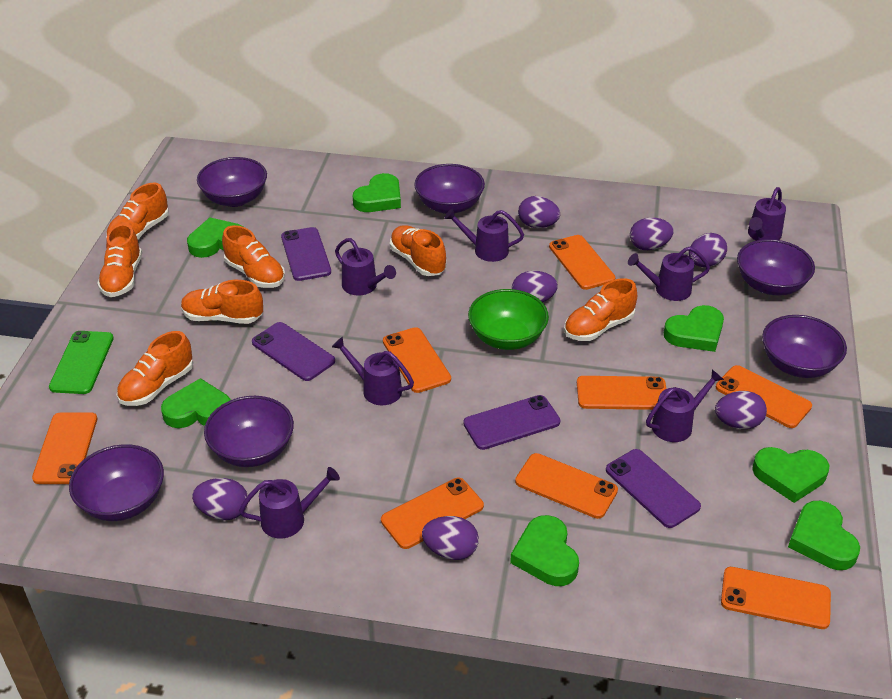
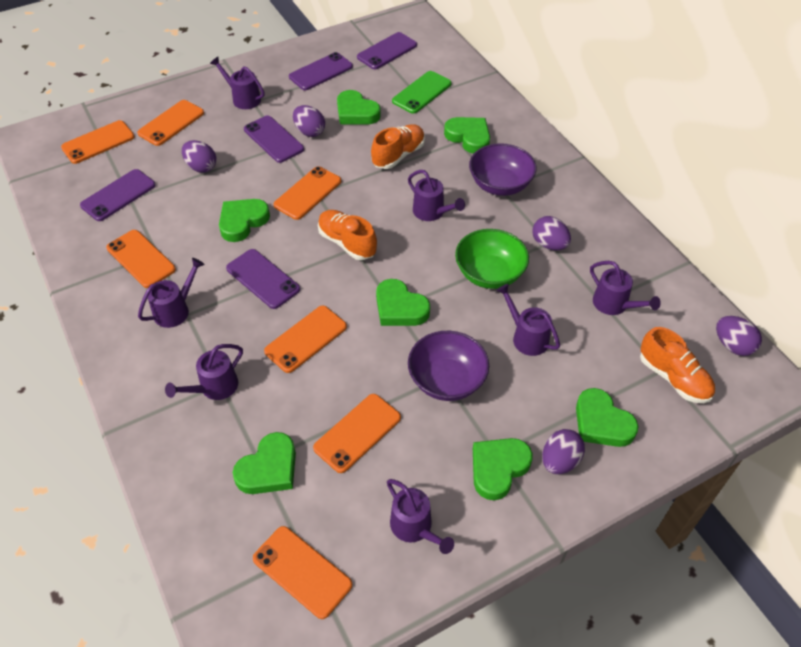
orange phone: 8 -> 7
orange shoe: 7 -> 3
purple bowl: 6 -> 2
purple egg: 7 -> 5
purple phone: 4 -> 5

